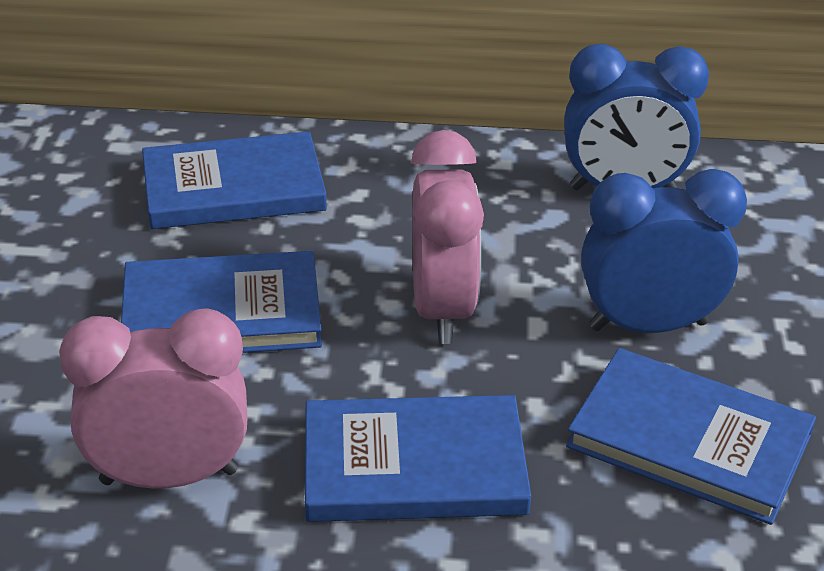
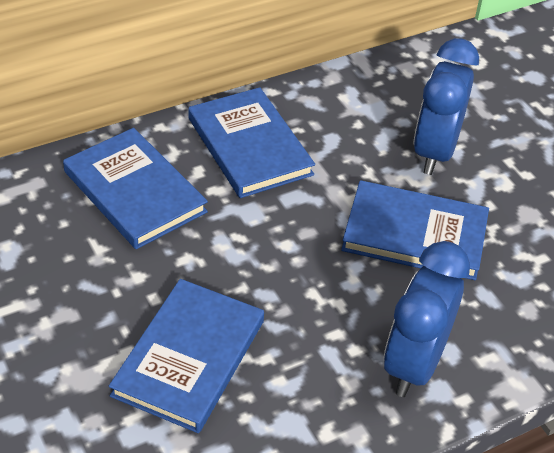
pink clock: 2 -> 0

